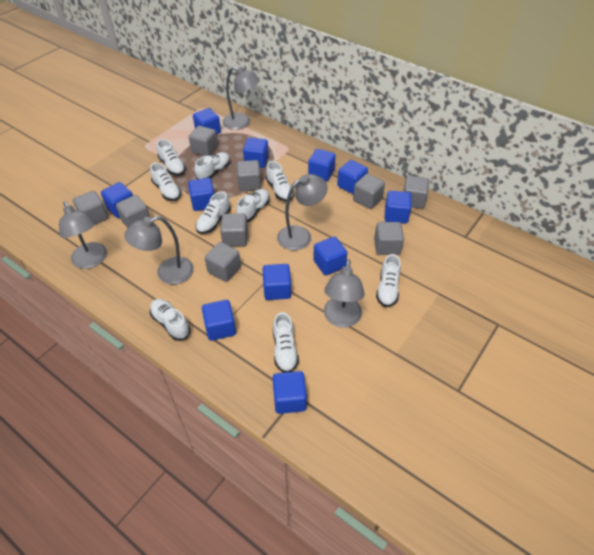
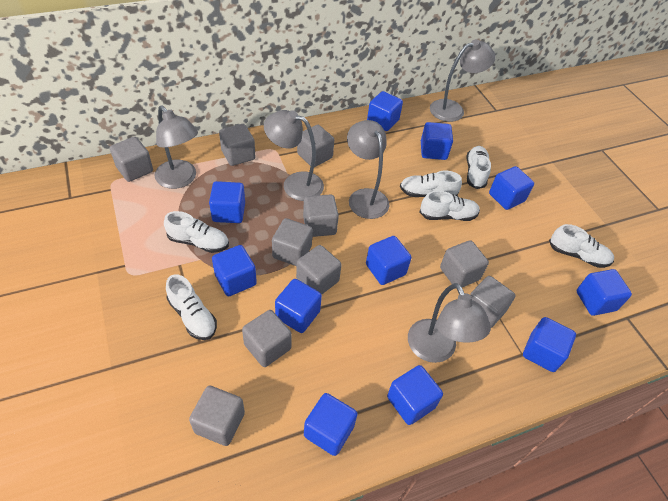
grey cube: 9 -> 10
white shoe: 9 -> 6

